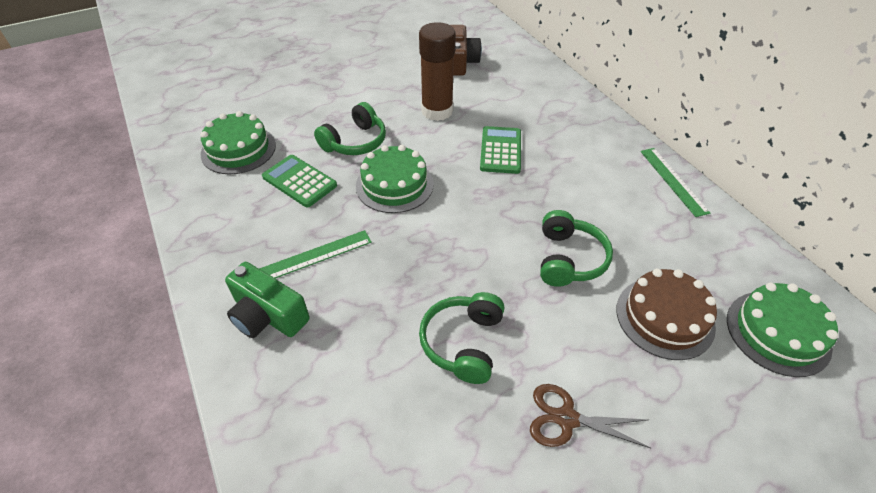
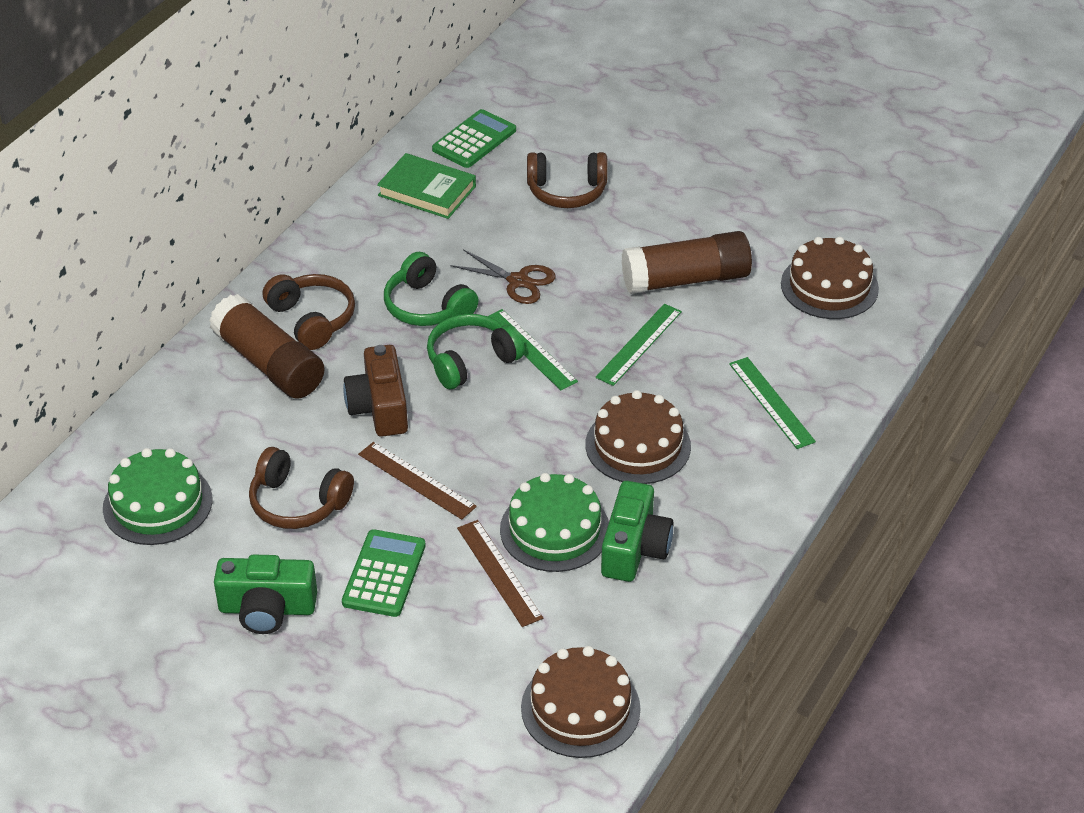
brown cake: 1 -> 3
brown glue stick: 1 -> 2
brown headphones: 0 -> 3
brown ruler: 0 -> 2
green book: 0 -> 1
green cake: 3 -> 2
green camera: 1 -> 2
green headphones: 3 -> 2
green ruler: 2 -> 3

